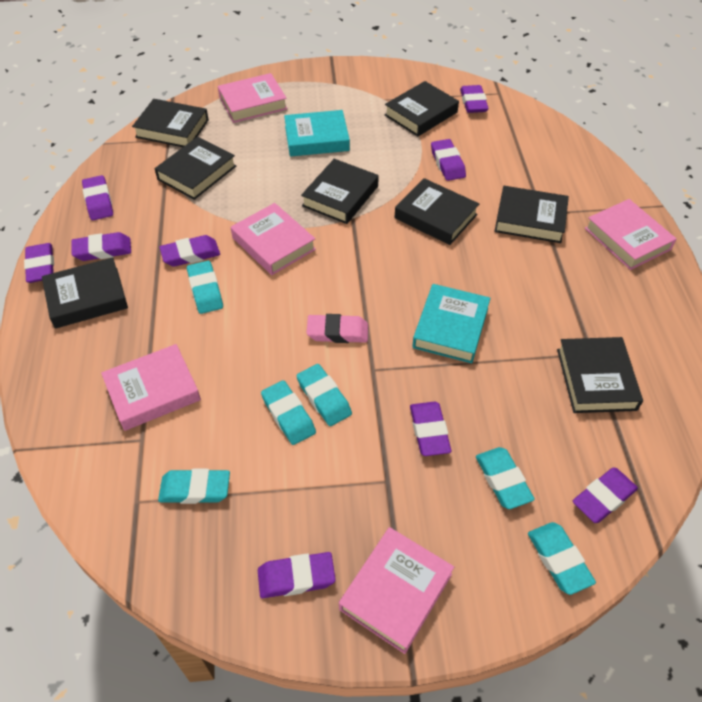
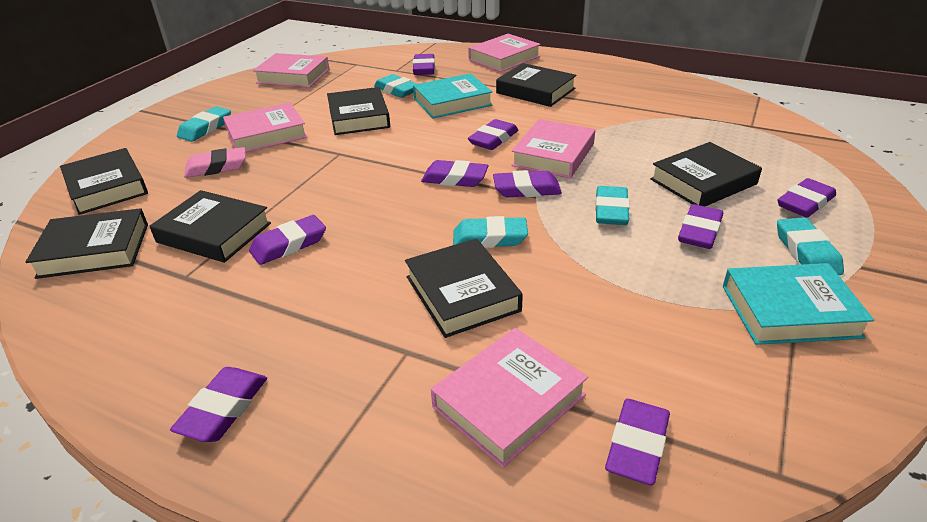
black book: 8 -> 7
turquoise eraser: 6 -> 5

